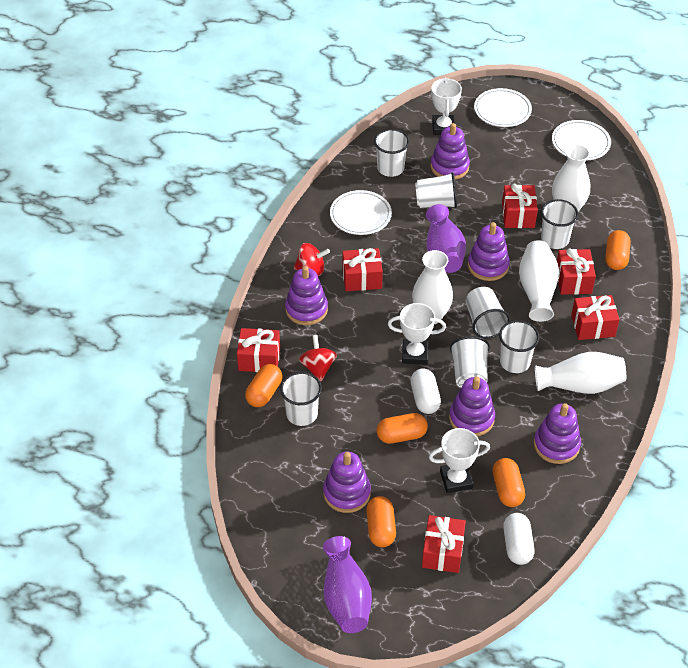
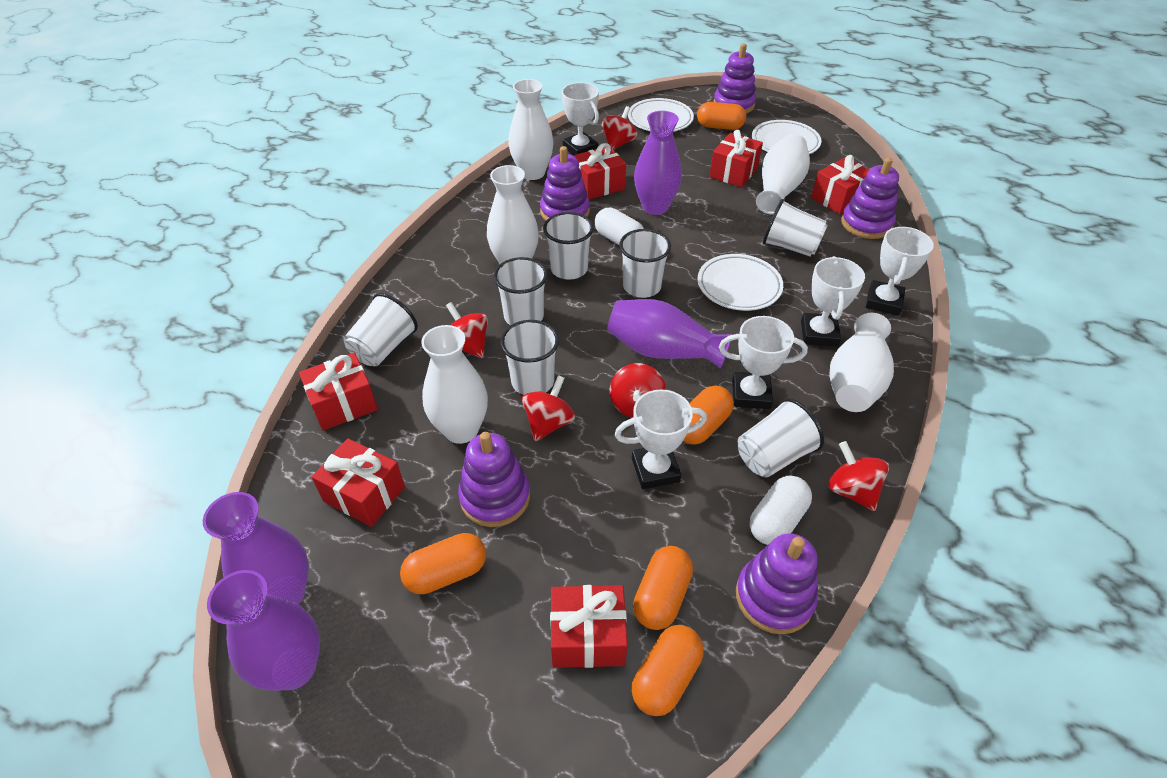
purple stacking toy: 6 -> 5
purple vase: 2 -> 4
red spinning top: 2 -> 5
white trophy: 3 -> 5
white vase: 4 -> 5

